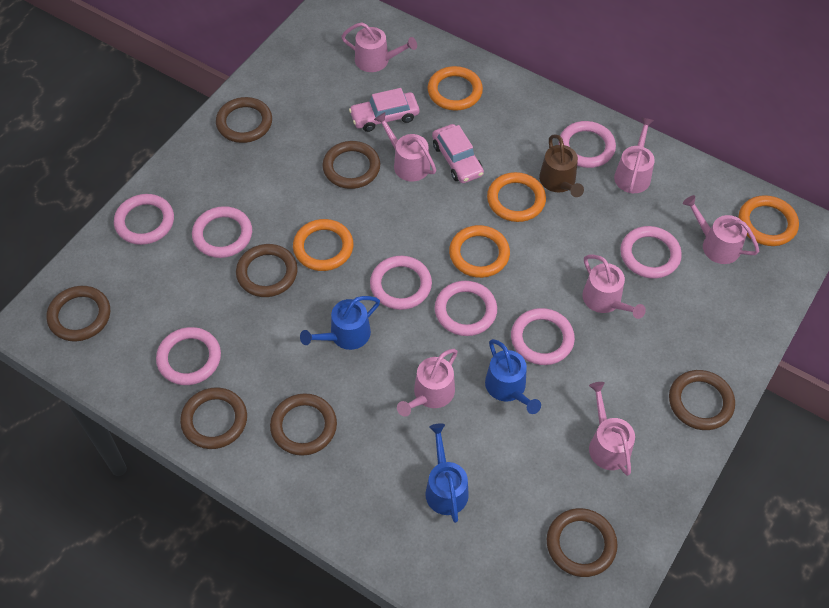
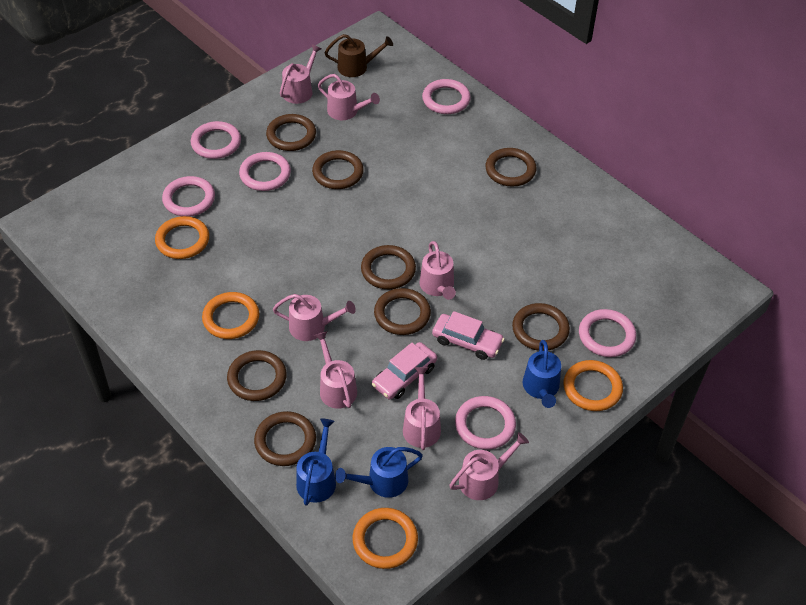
orange ring: 5 -> 4
pink ring: 8 -> 6

